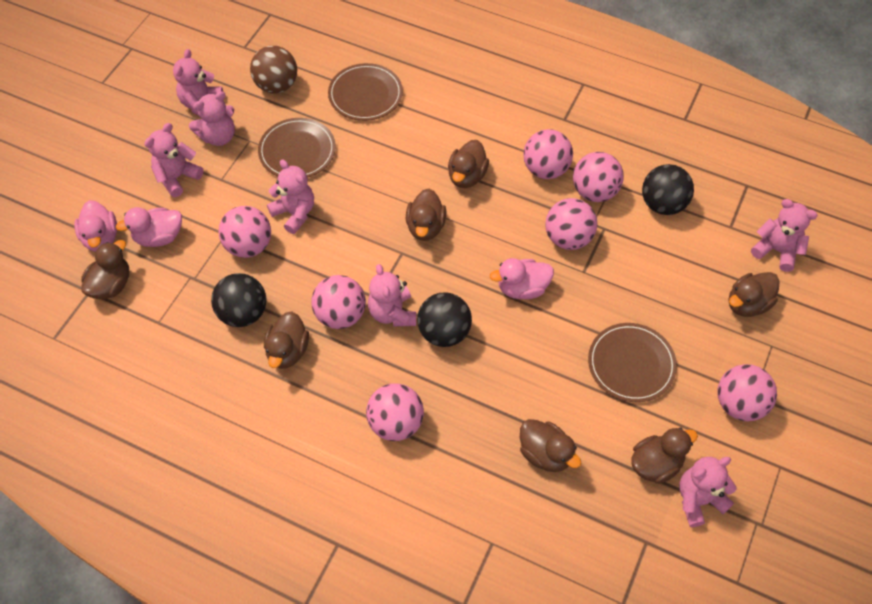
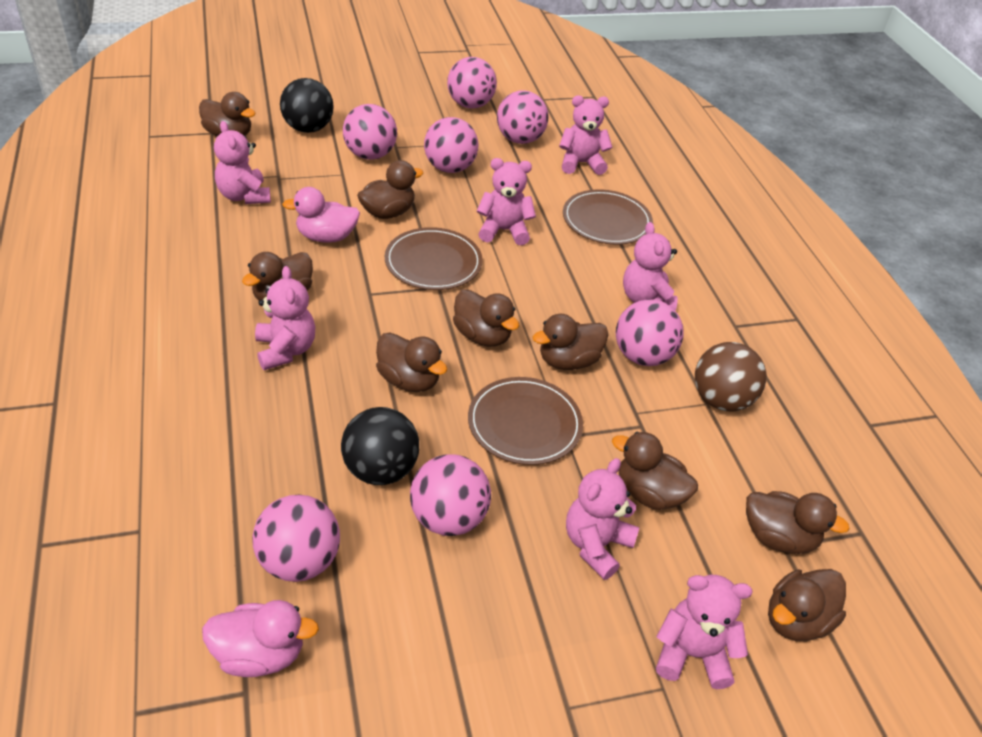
black ball: 3 -> 2
brown duck: 7 -> 9
pink duck: 3 -> 2

